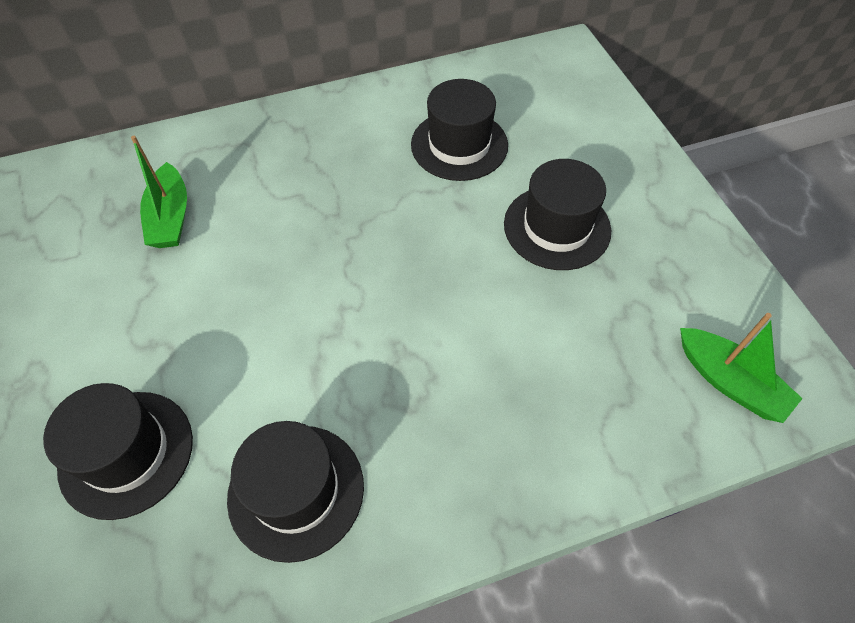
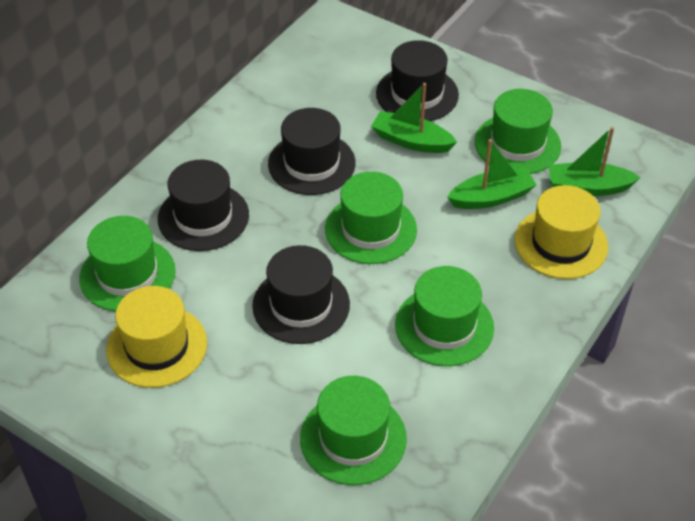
green boat: 2 -> 3
green hat: 0 -> 5
yellow hat: 0 -> 2

